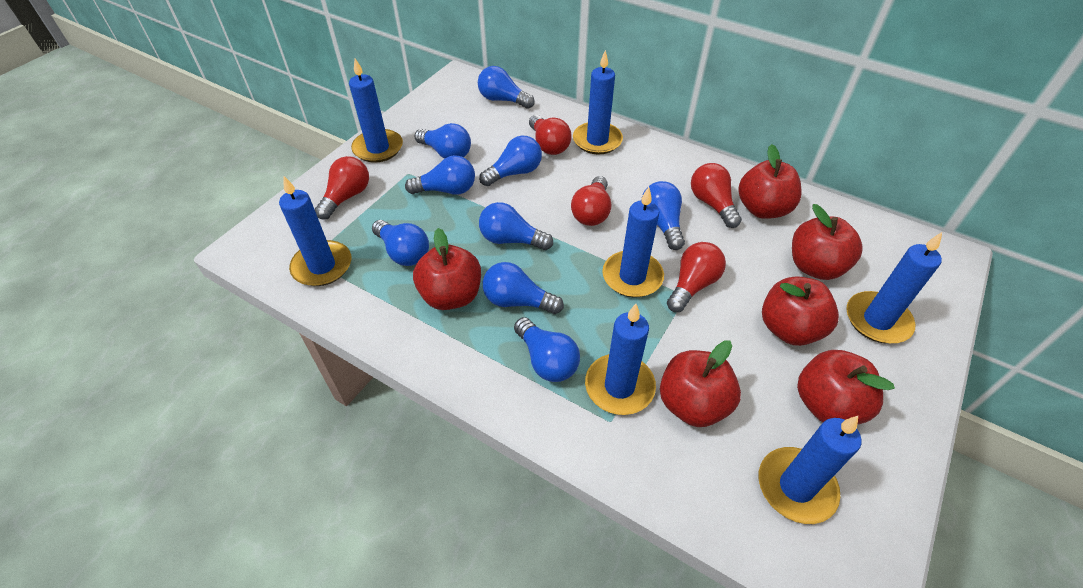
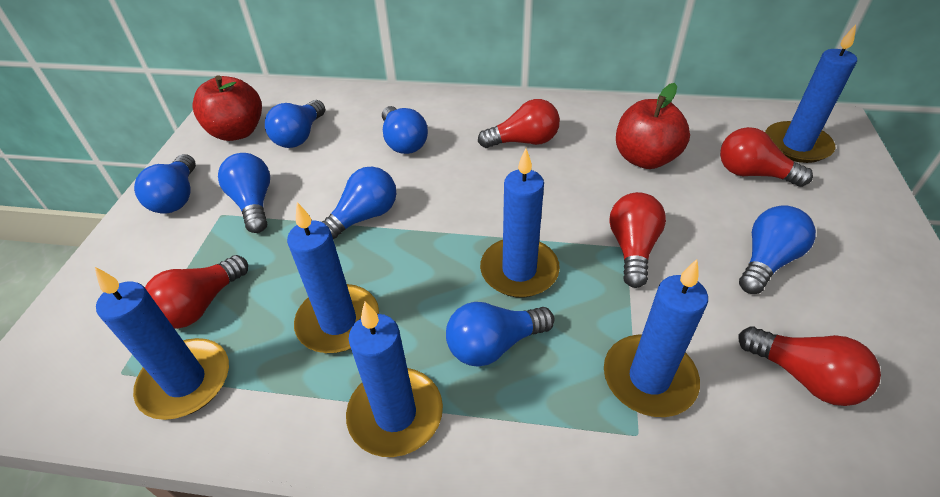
blue candle: 7 -> 6
blue light bulb: 9 -> 7
red apple: 6 -> 2

